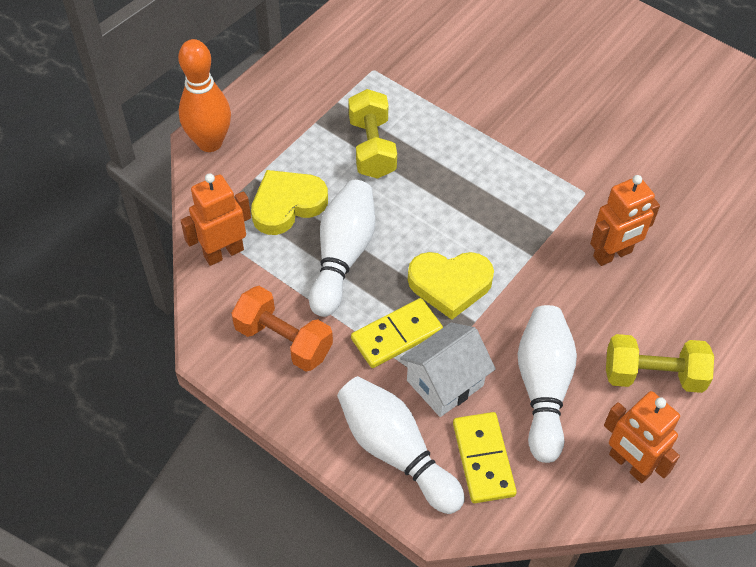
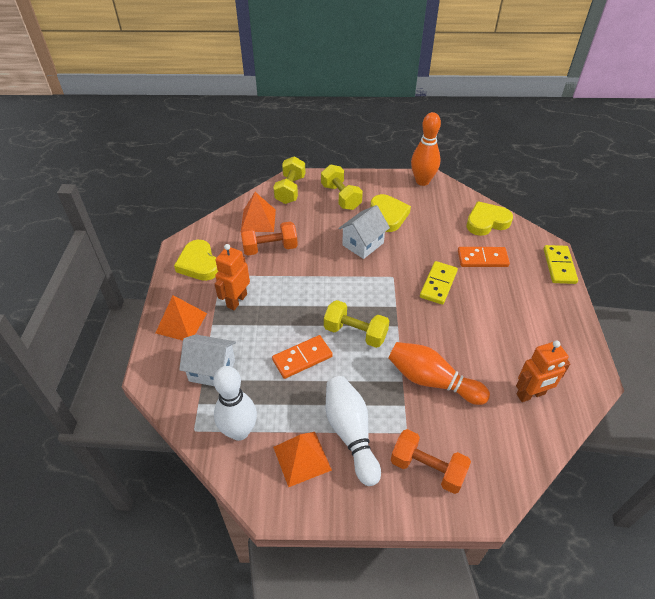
orange bowling pin: 1 -> 2
orange domino: 0 -> 2
orange dumbbell: 1 -> 2
orange pyramid: 0 -> 3
orange robot: 3 -> 2
white bowling pin: 3 -> 2
white house: 1 -> 2
yellow dumbbell: 2 -> 3
yellow heart: 2 -> 3

